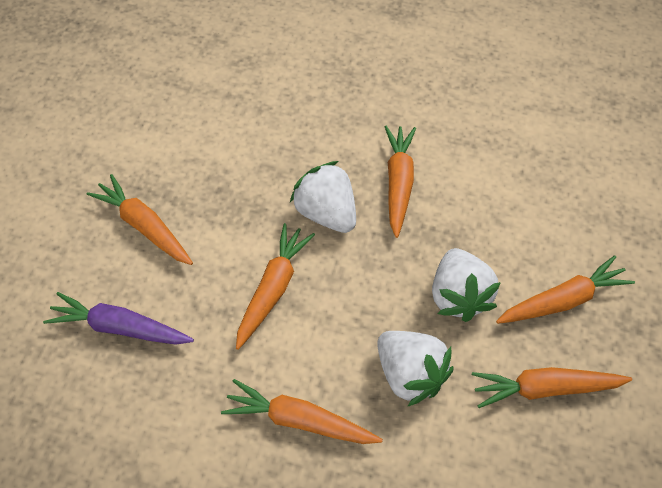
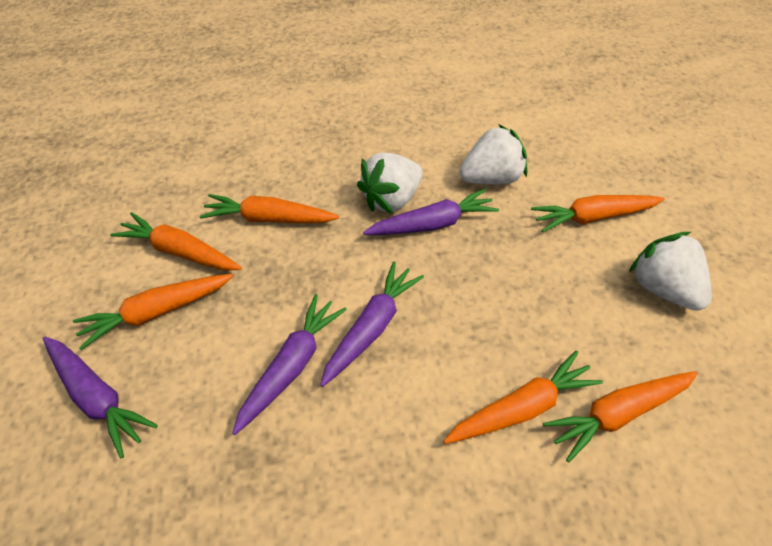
purple carrot: 1 -> 4

